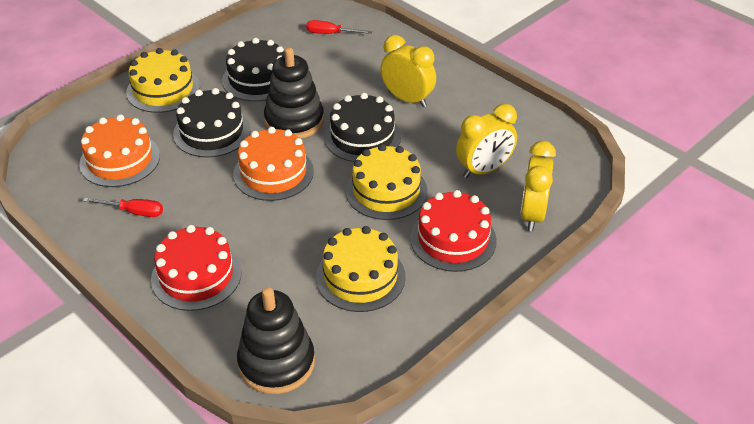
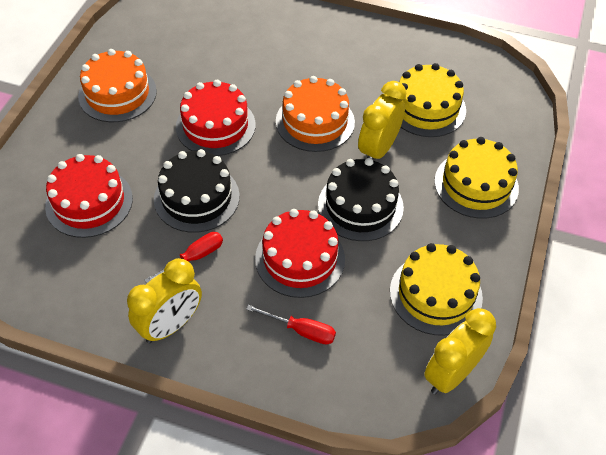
black cake: 3 -> 2
black stacking toy: 2 -> 0
red cake: 2 -> 3

